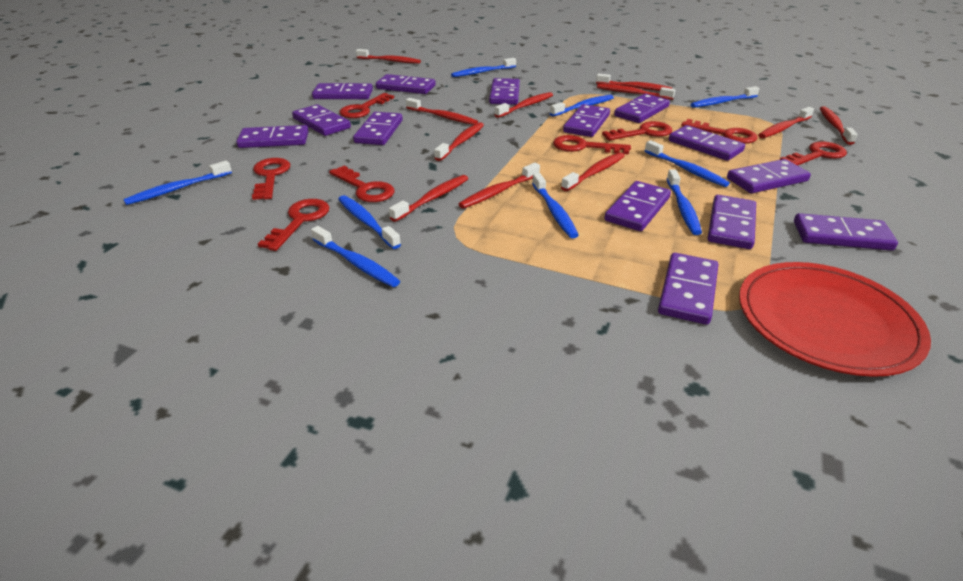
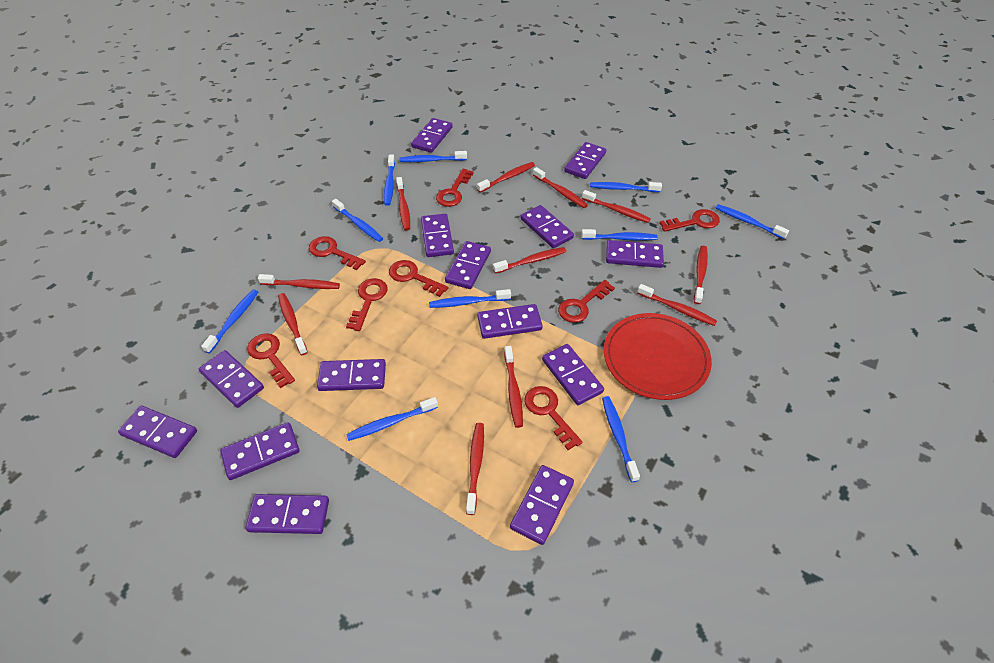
blue toothbrush: 9 -> 10

